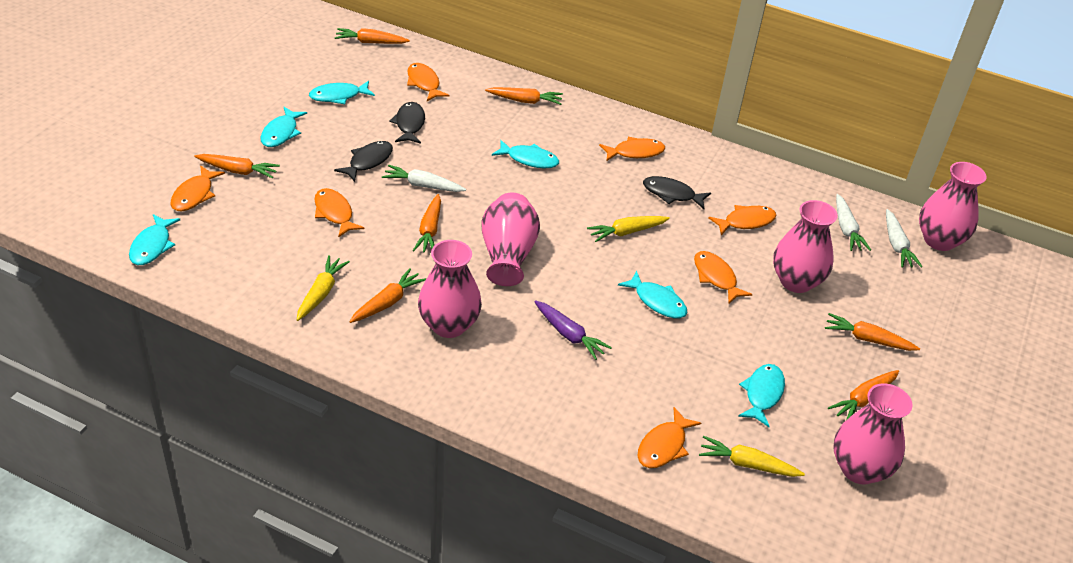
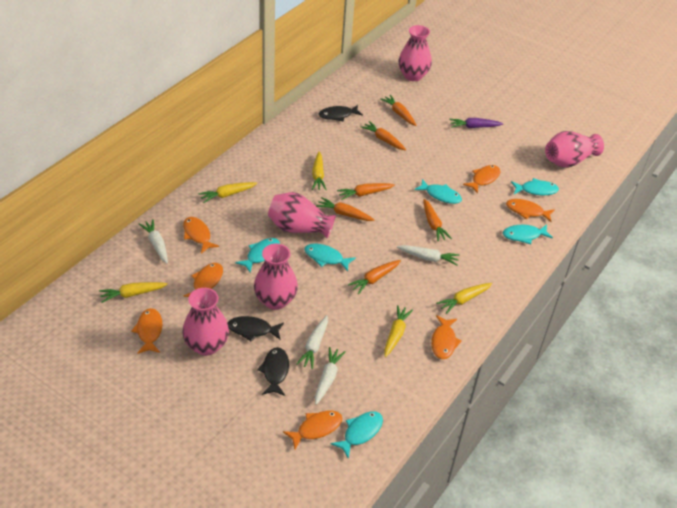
orange carrot: 7 -> 6
white carrot: 3 -> 4
yellow carrot: 3 -> 5

